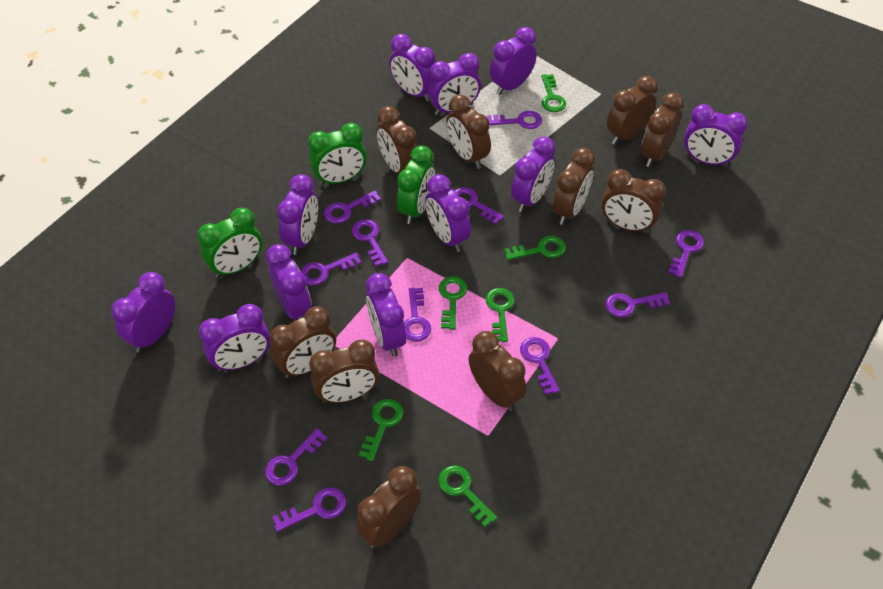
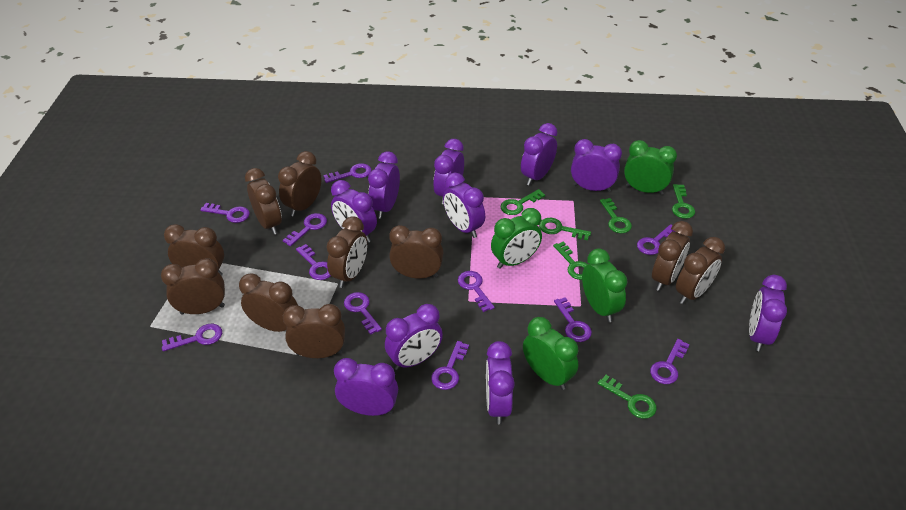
green clock: 3 -> 4
purple clock: 11 -> 10

